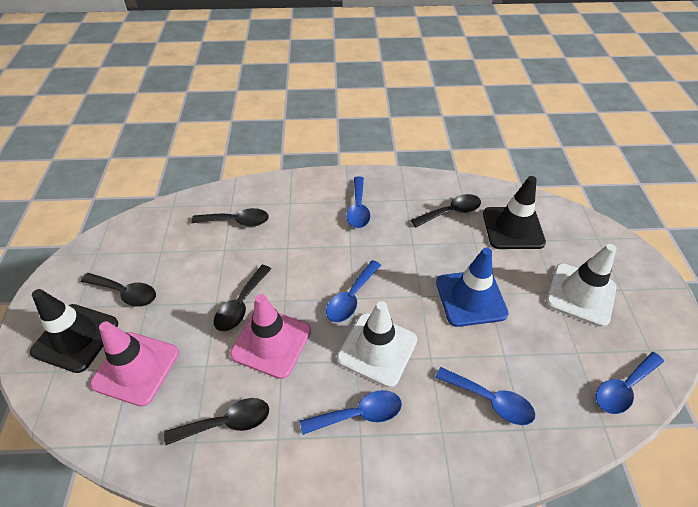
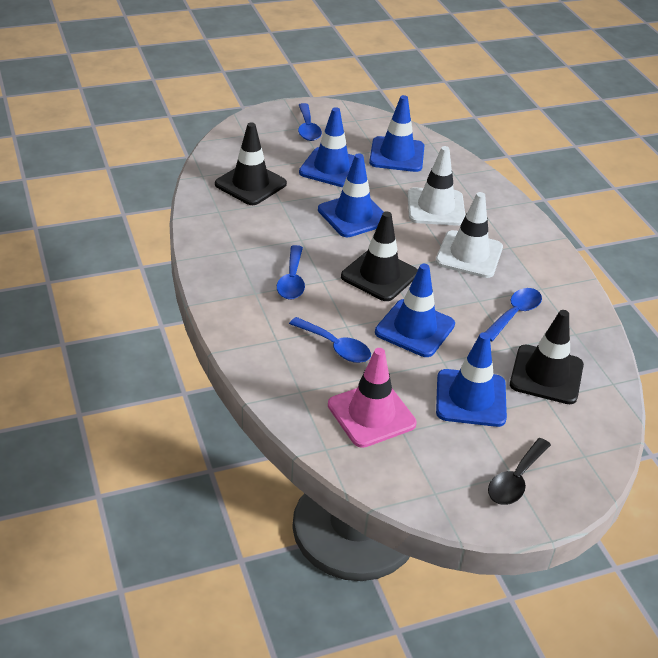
black spoon: 5 -> 1
black traffic cone: 2 -> 3
blue spoon: 5 -> 4
blue traffic cone: 1 -> 5
pink traffic cone: 2 -> 1

